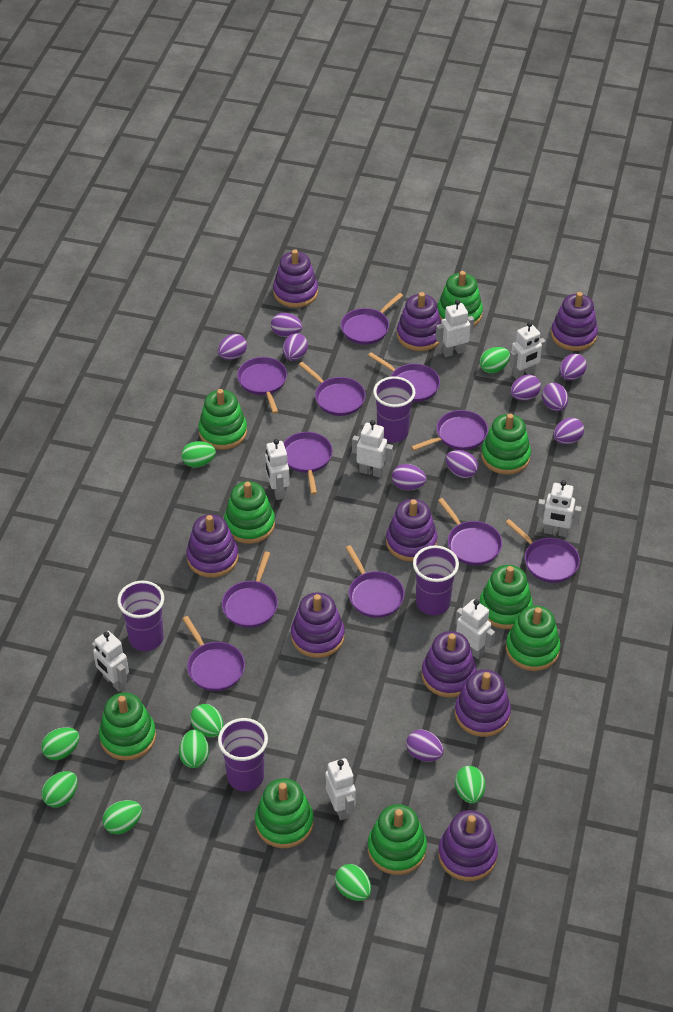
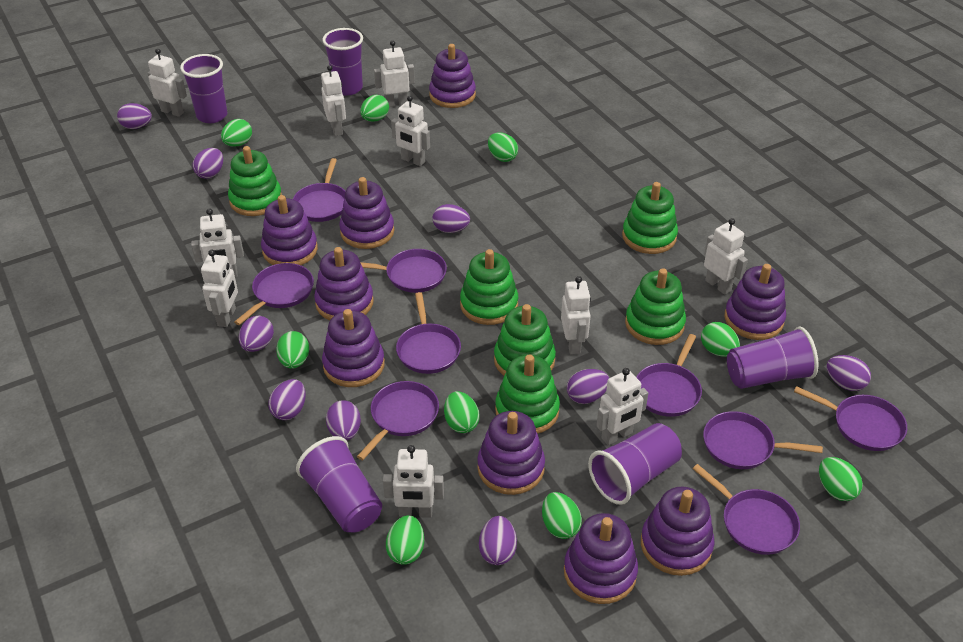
green stacking toy: 9 -> 6
purple cup: 4 -> 5
purple egg: 10 -> 9
purple pan: 11 -> 9
white robot: 8 -> 10

